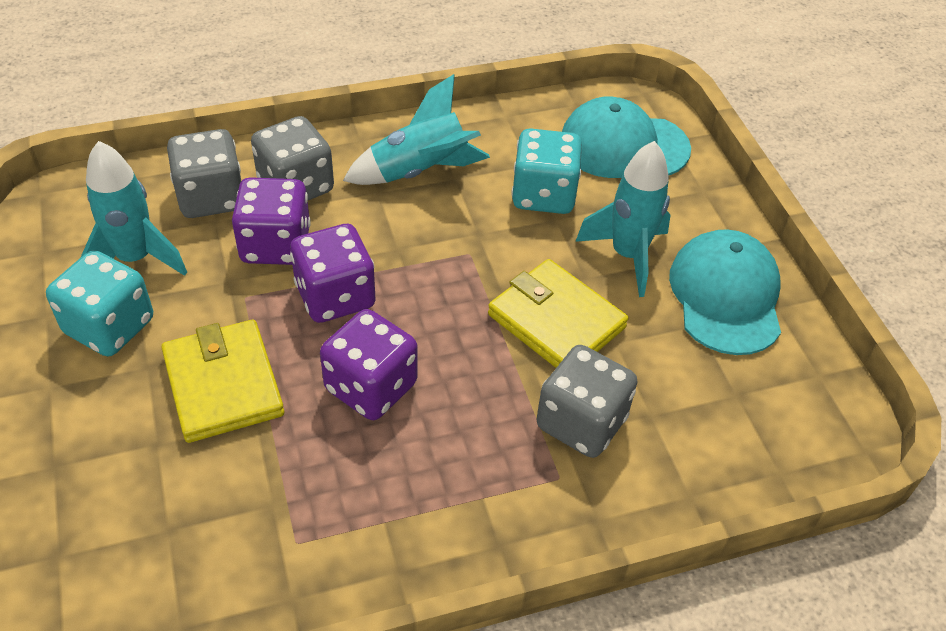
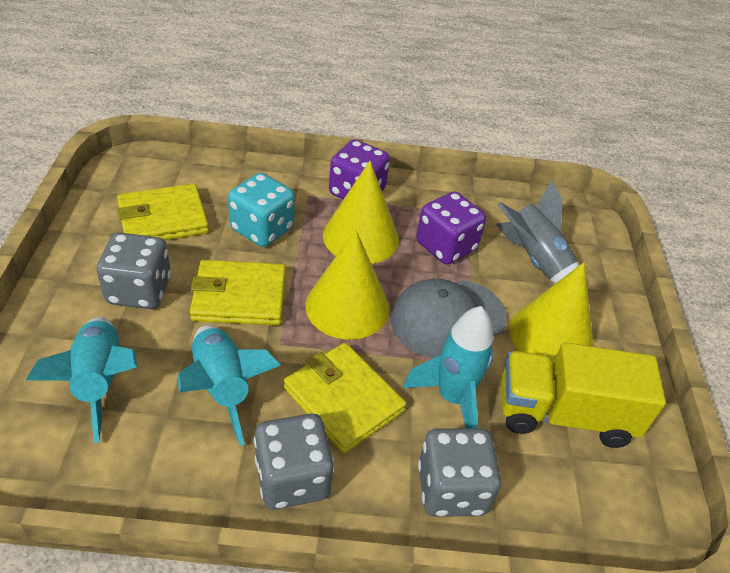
grey cap: 0 -> 1
grey rocket: 0 -> 1
purple dice: 3 -> 2
turquoise cap: 2 -> 0
turquoise dice: 2 -> 1
yellow cone: 0 -> 3
yellow truck: 0 -> 1
yellow wallet: 2 -> 3

